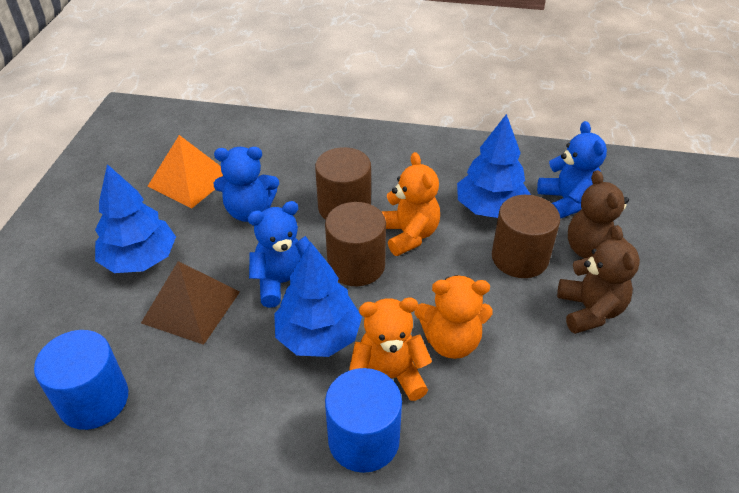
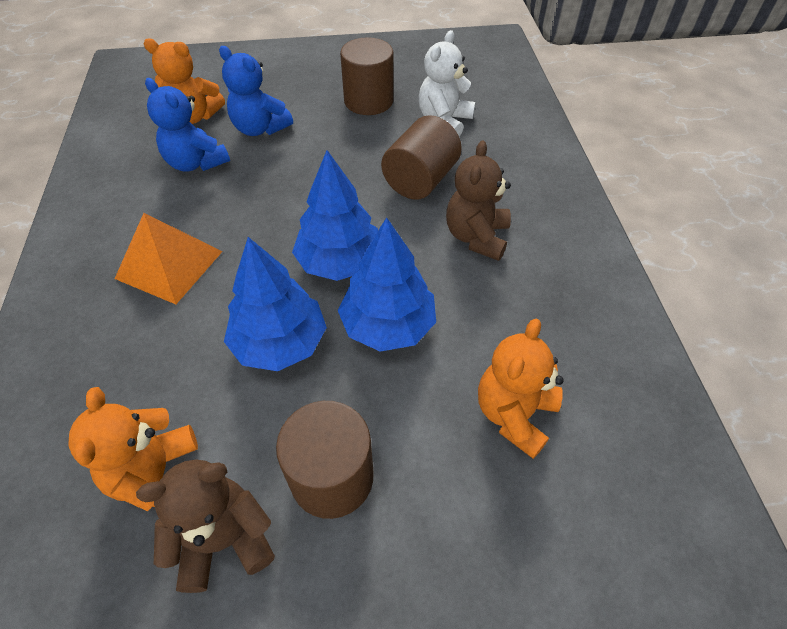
blue cylinder: 2 -> 0
blue teddy bear: 3 -> 2
brown pyramid: 1 -> 0
white teddy bear: 0 -> 1

